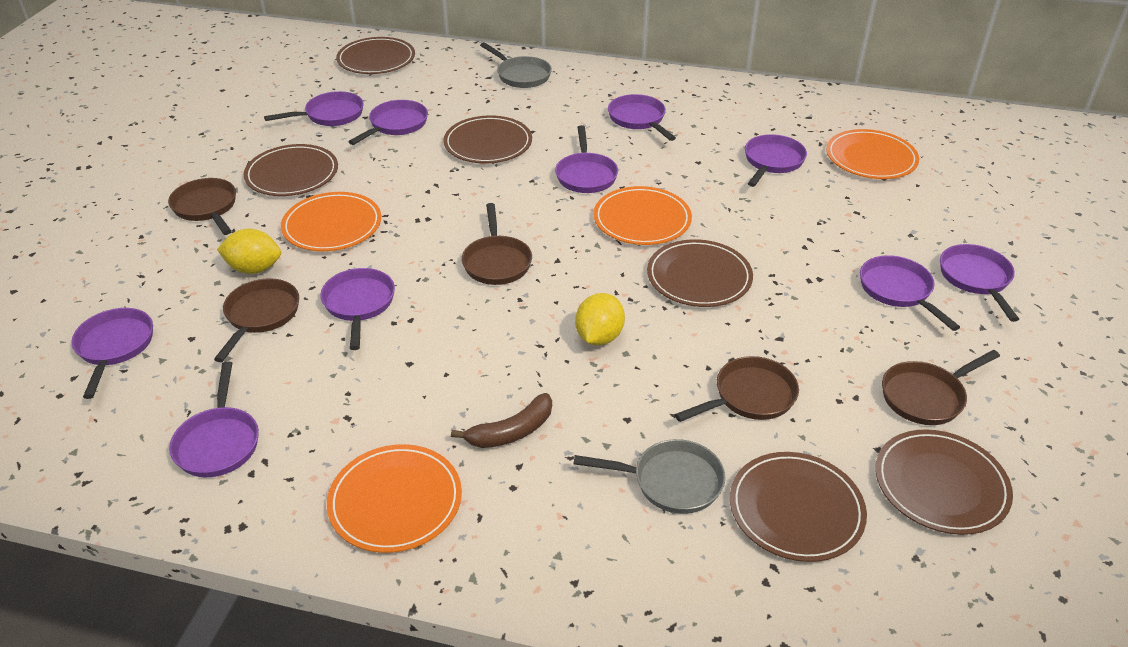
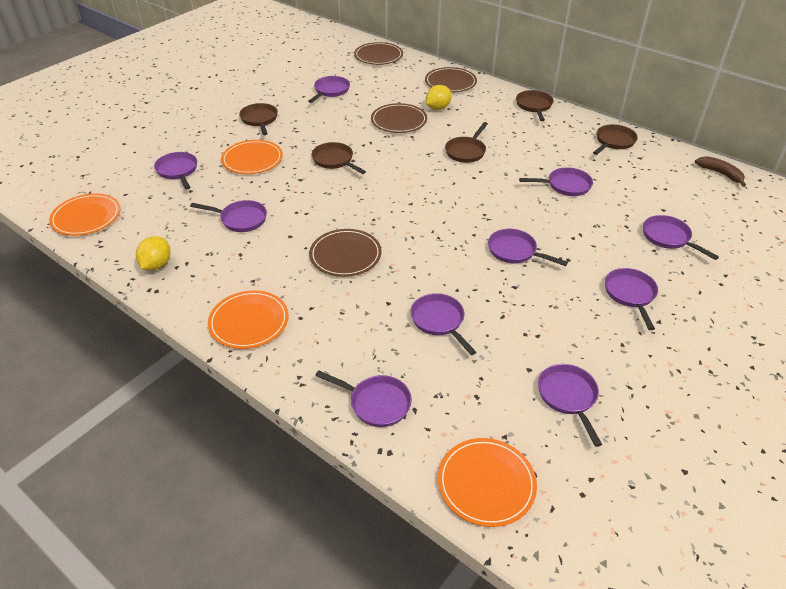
brown plate: 6 -> 4
grey pan: 2 -> 0

